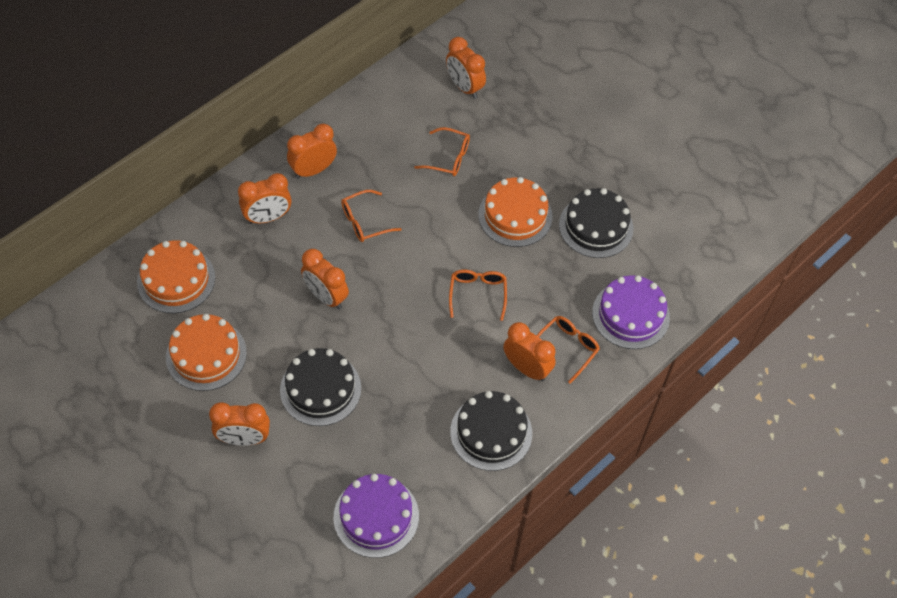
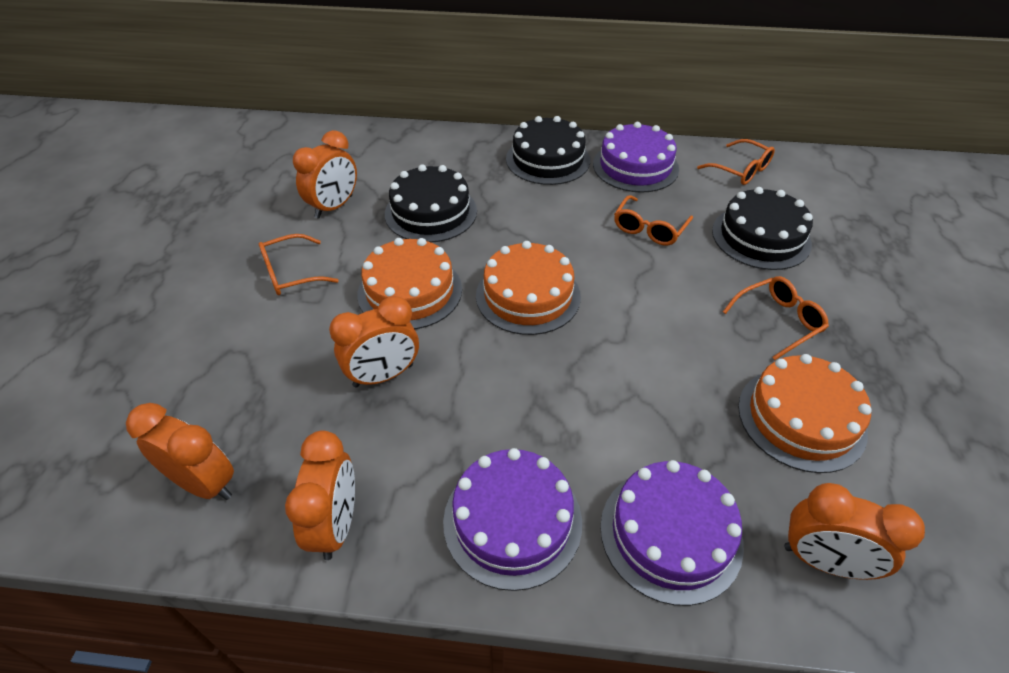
orange clock: 6 -> 5
purple cake: 2 -> 3

